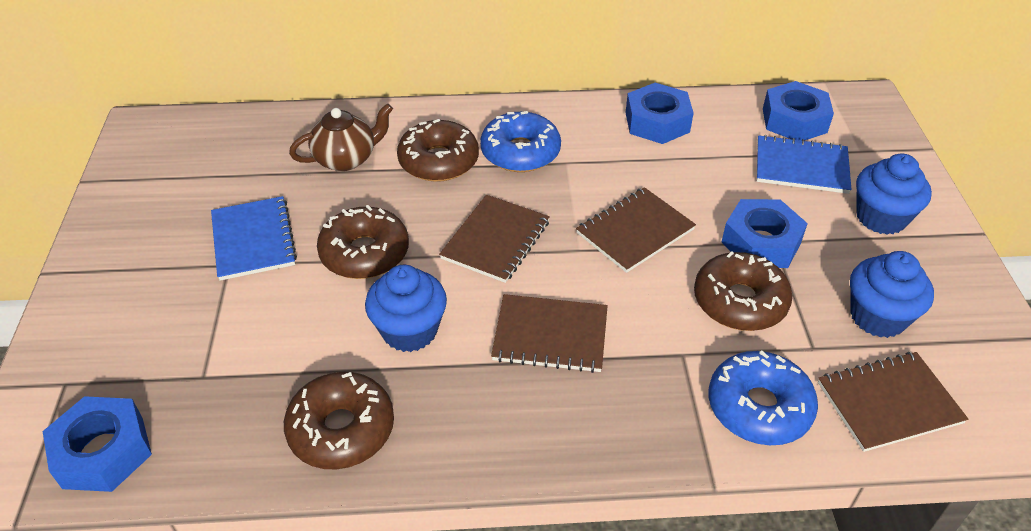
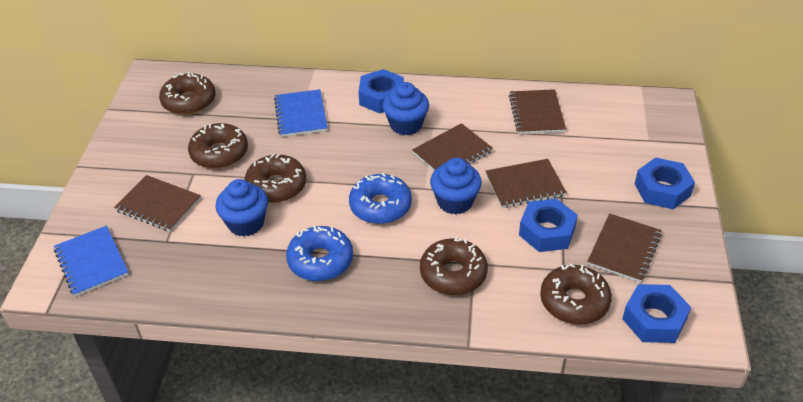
brown donut: 4 -> 5
brown notebook: 4 -> 5
brown teapot: 1 -> 0

